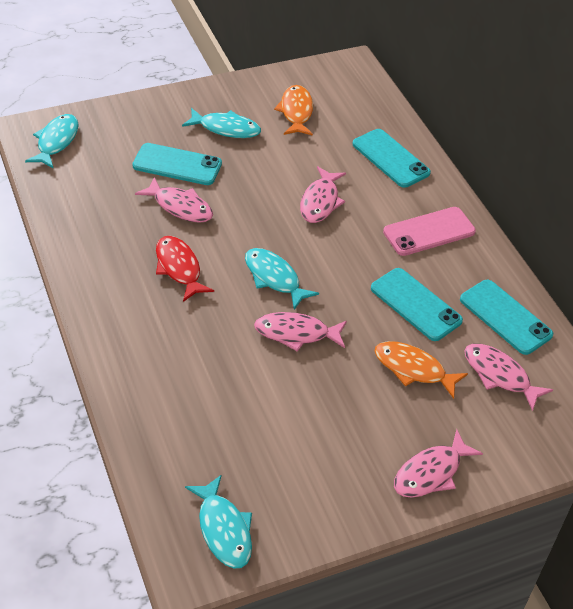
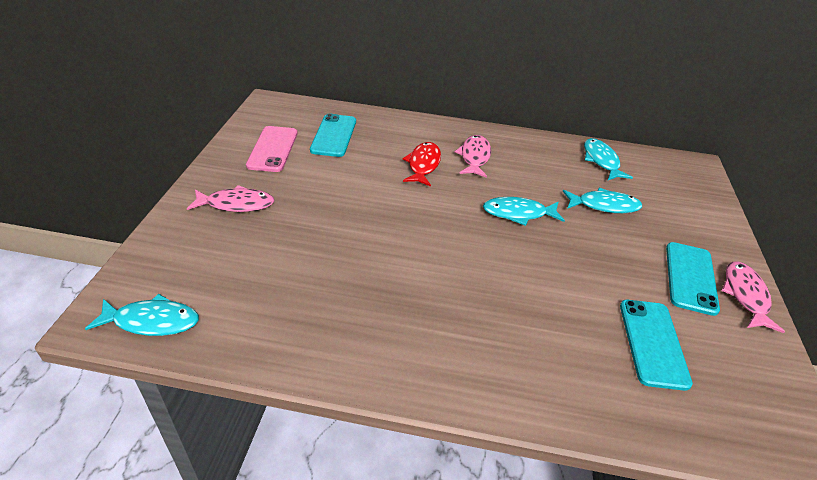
orange fish: 2 -> 0
pink fish: 5 -> 3
turquoise phone: 4 -> 3

